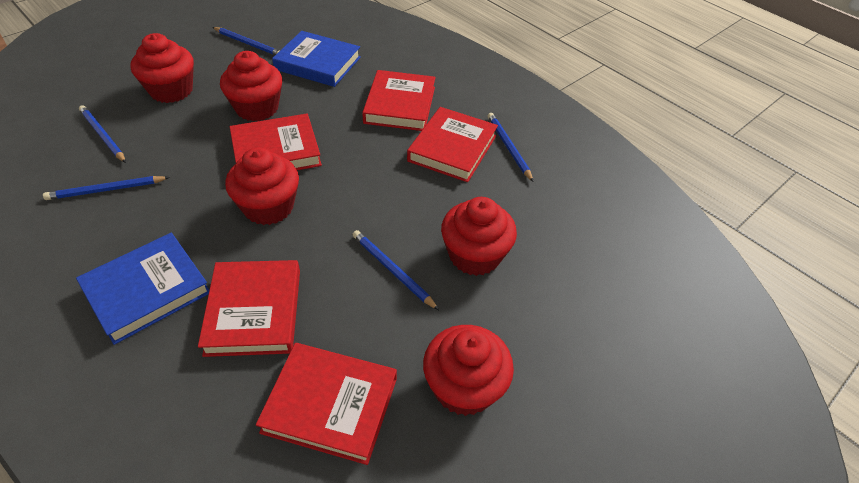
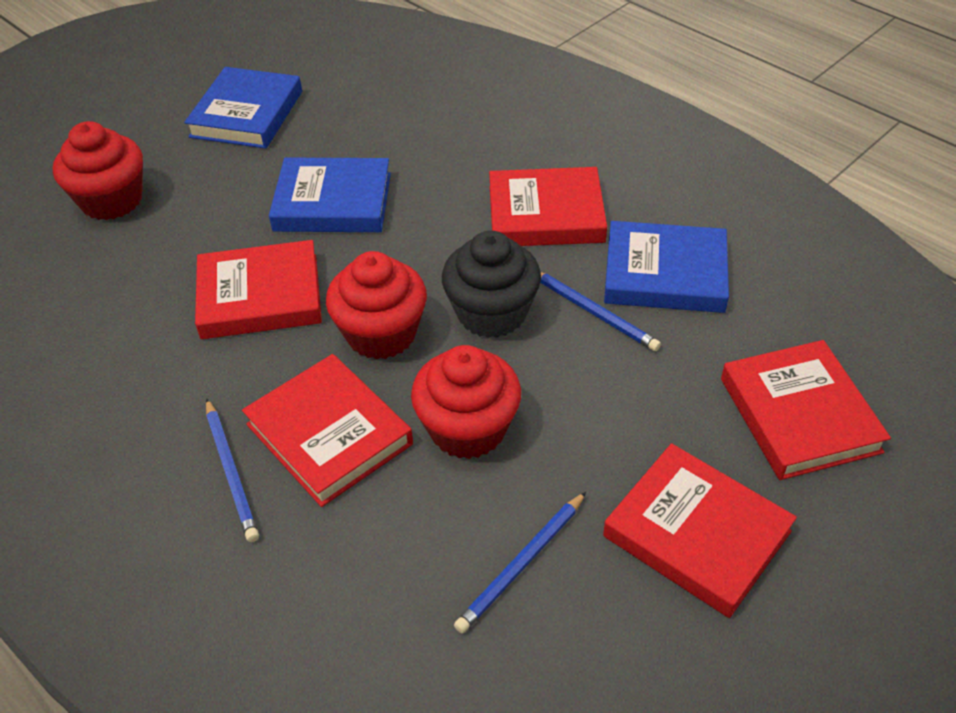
black cupcake: 0 -> 1
blue book: 2 -> 3
blue pencil: 5 -> 3
red cupcake: 5 -> 3

